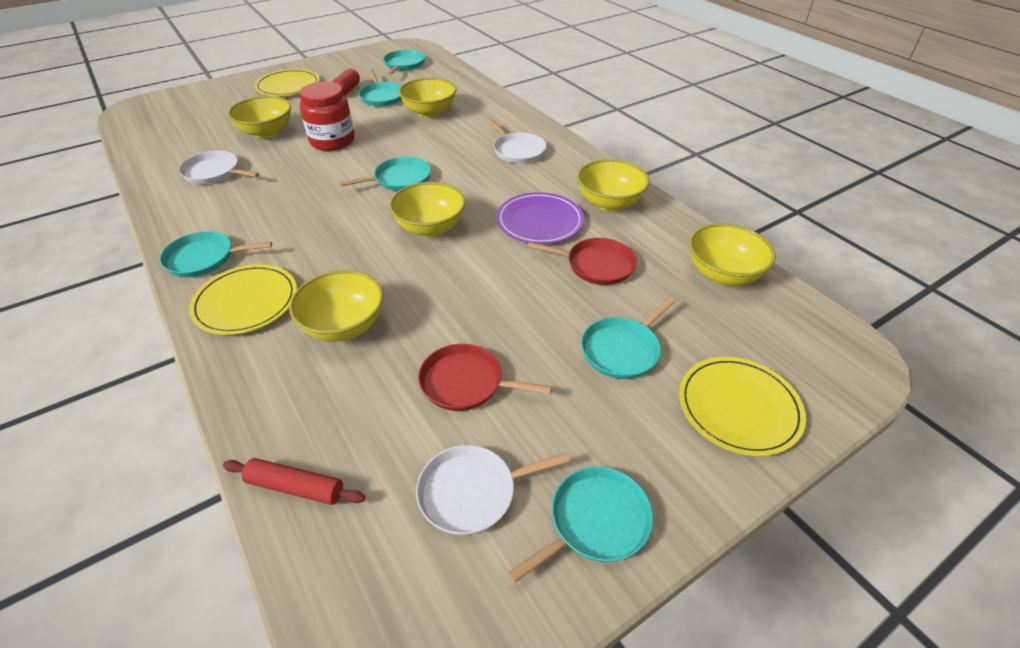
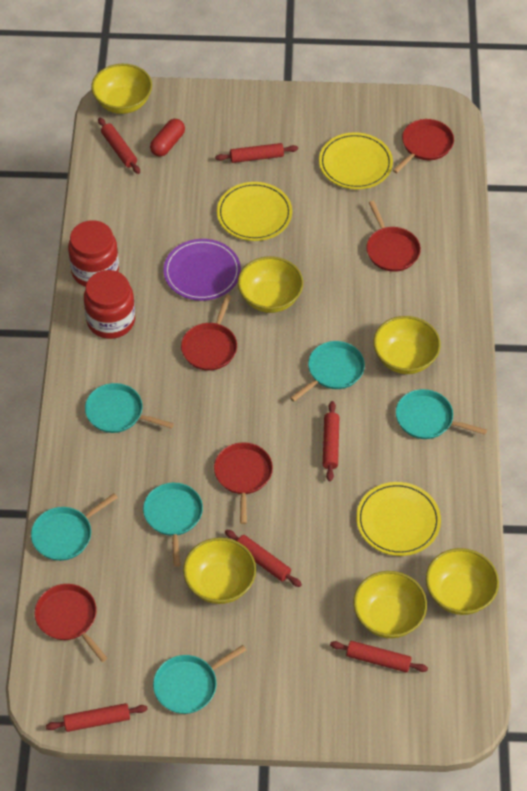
red jar: 1 -> 2
red pan: 2 -> 5
red rolling pin: 1 -> 6
white pan: 3 -> 0

